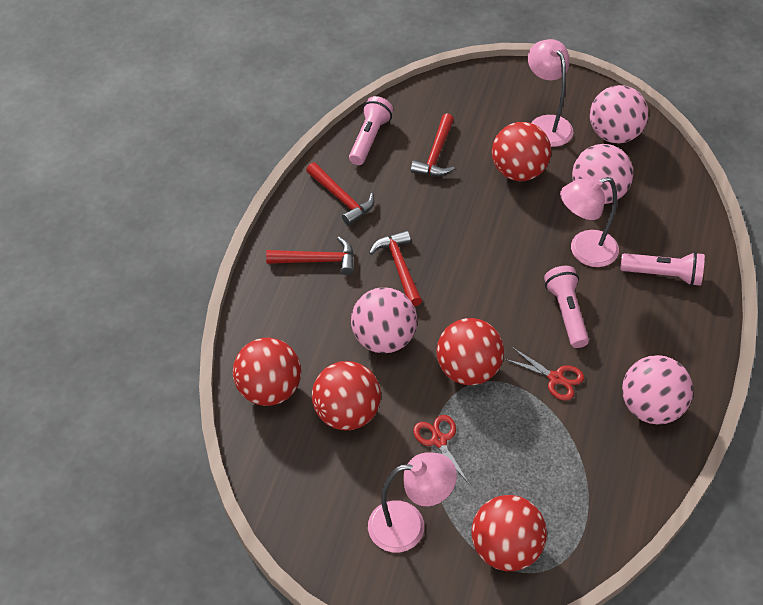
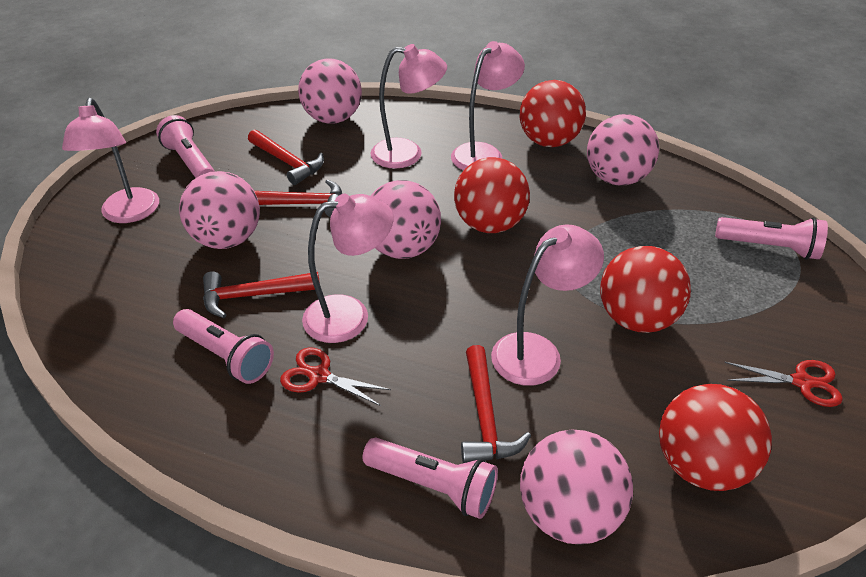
pink ball: 4 -> 5
pink flashlight: 3 -> 4
pink lamp: 3 -> 5
red ball: 5 -> 4

